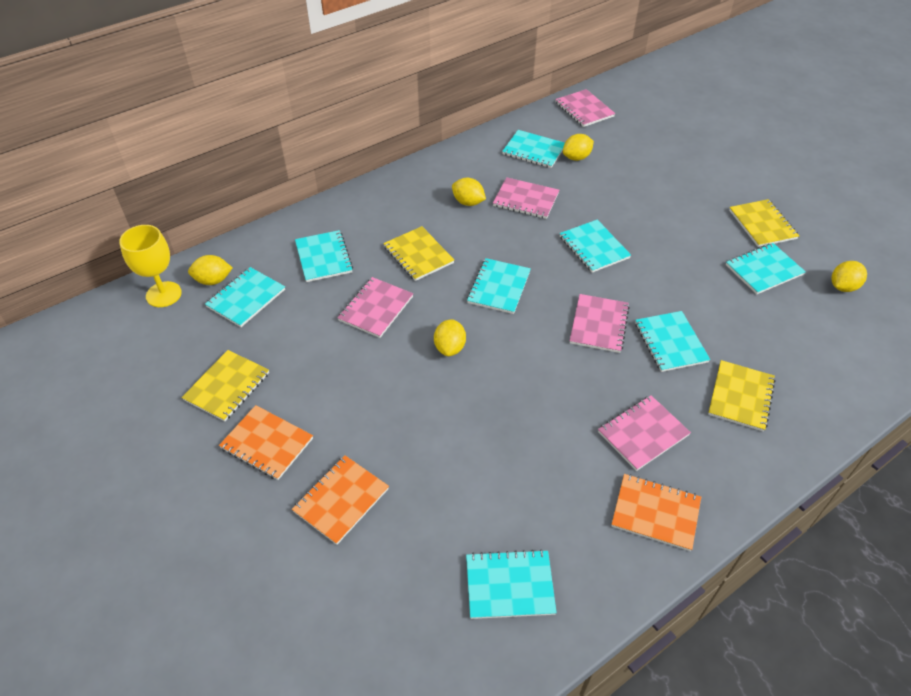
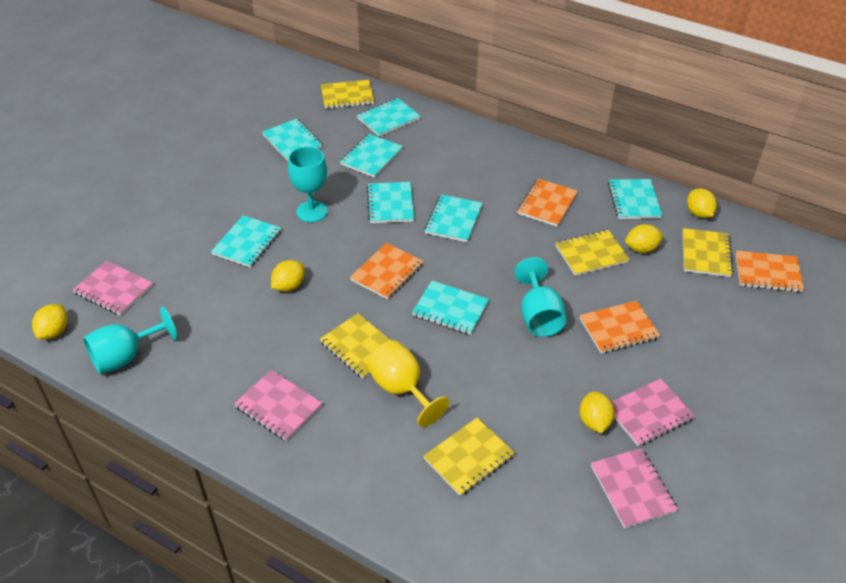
orange notebook: 3 -> 4
pink notebook: 5 -> 4
turquoise goblet: 0 -> 3
yellow notebook: 4 -> 5

